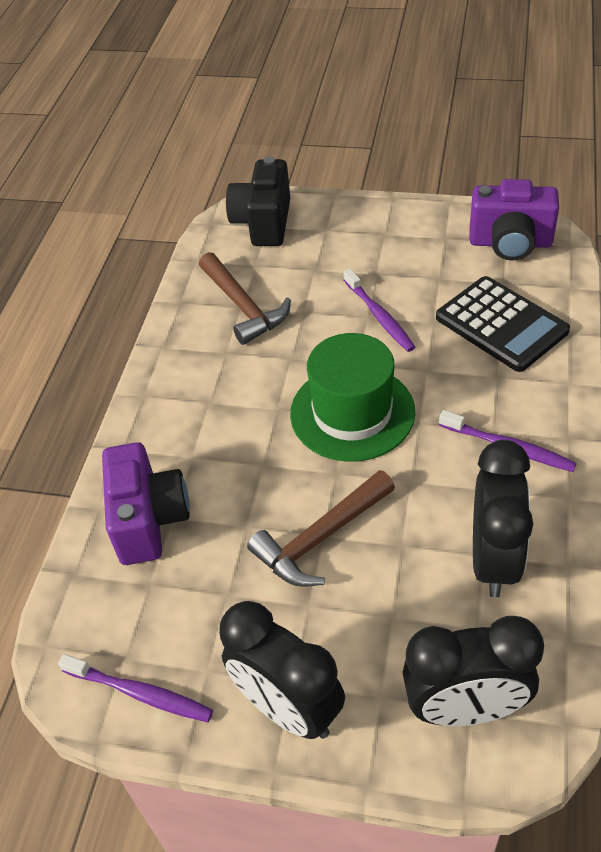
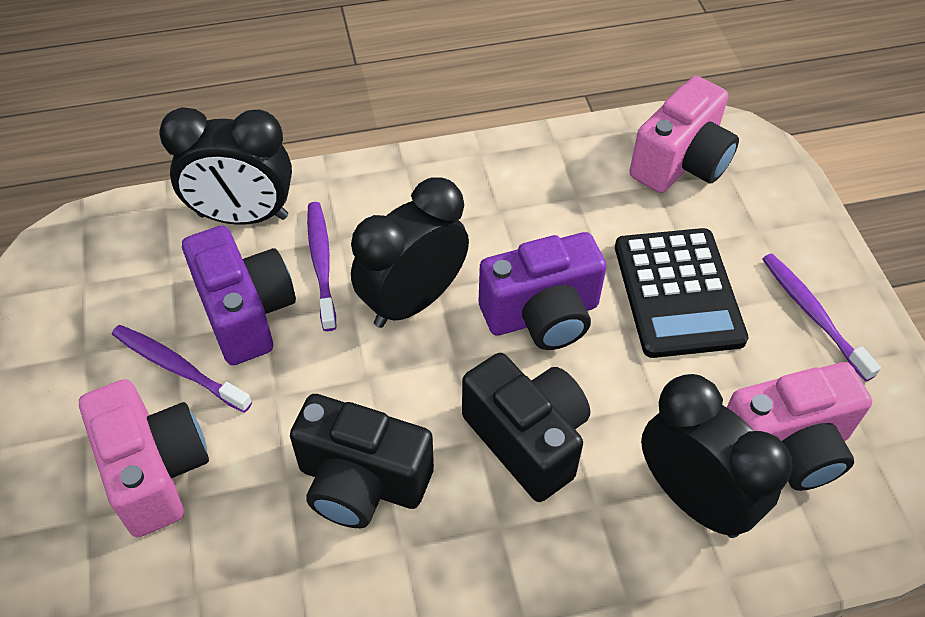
black camera: 1 -> 2
brown hammer: 2 -> 0
green hat: 1 -> 0
pink camera: 0 -> 3

